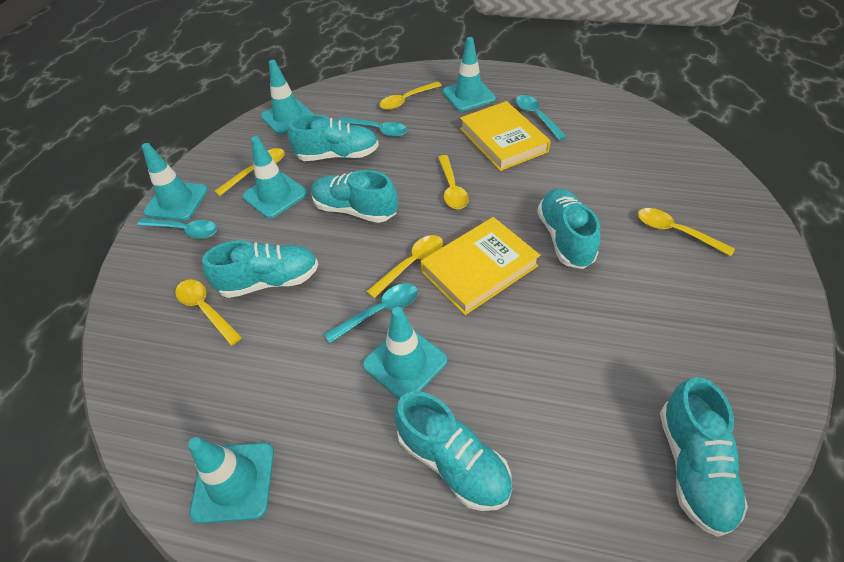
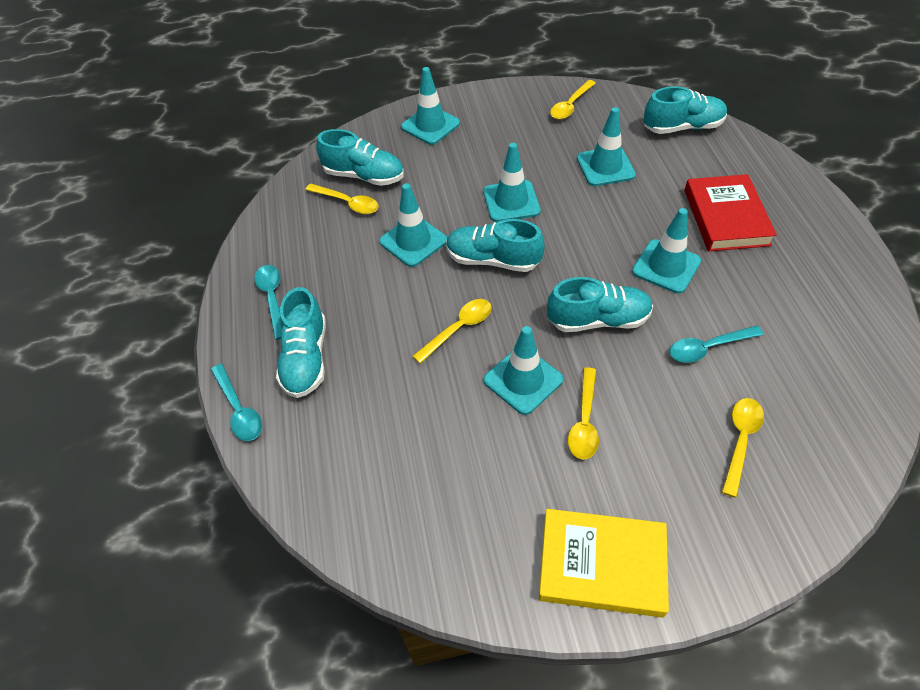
red book: 0 -> 1
turquoise shoe: 6 -> 5
turquoise spoon: 4 -> 3
yellow book: 2 -> 1
yellow spoon: 6 -> 5

